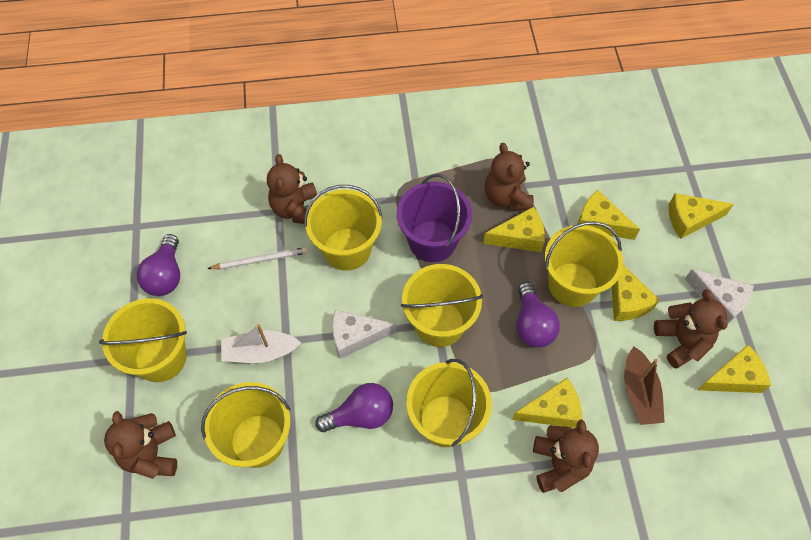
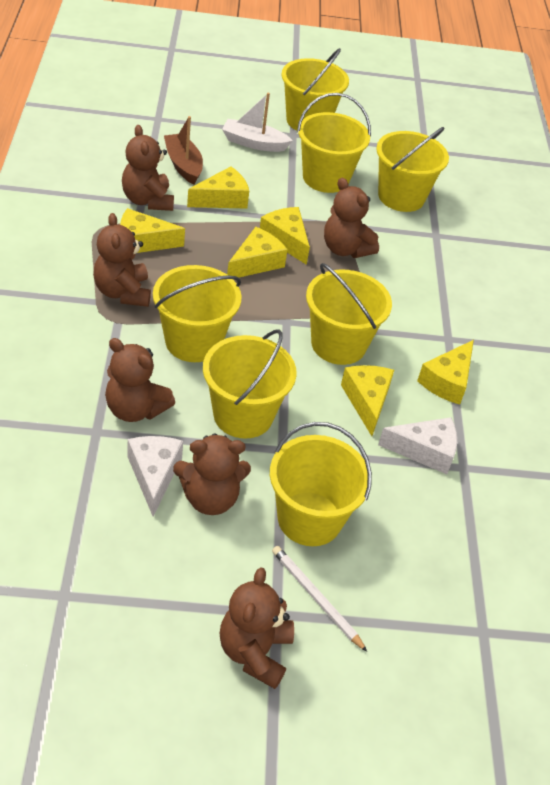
brown teddy bear: 5 -> 6
purple bucket: 1 -> 0
purple light bulb: 3 -> 0
yellow bucket: 6 -> 7

